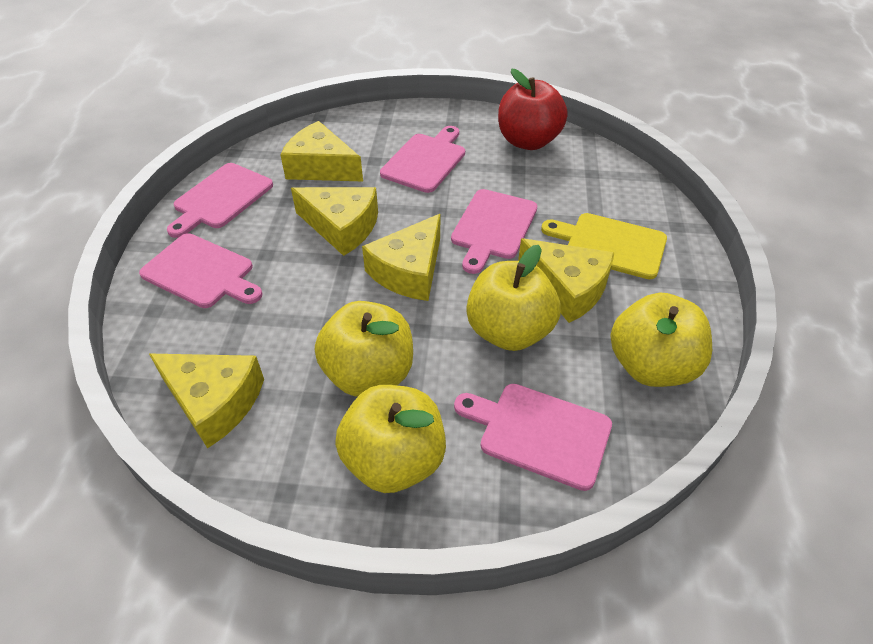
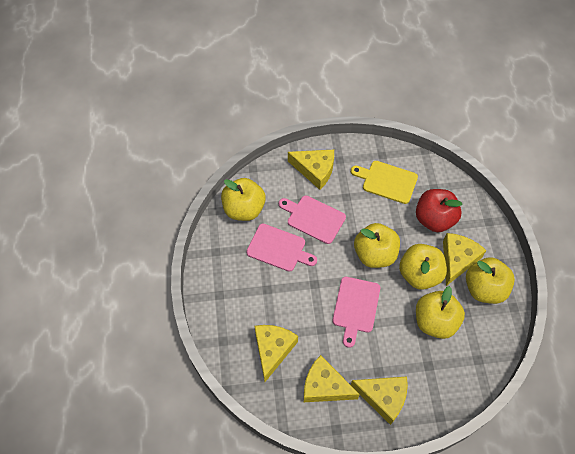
pink cutting board: 5 -> 3
yellow apple: 4 -> 5

